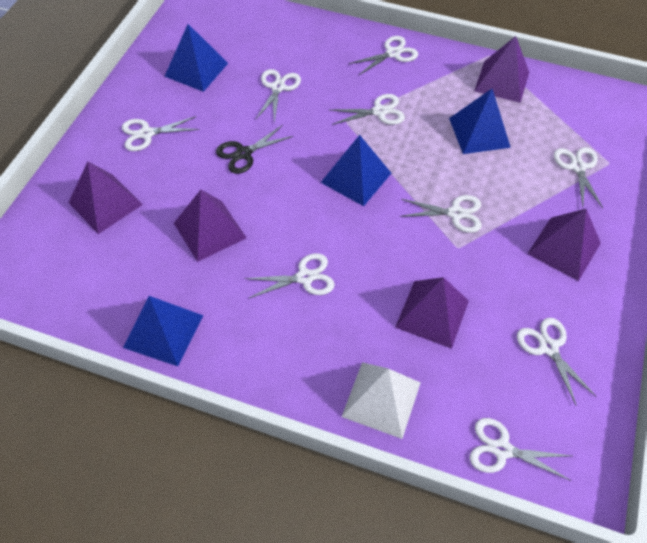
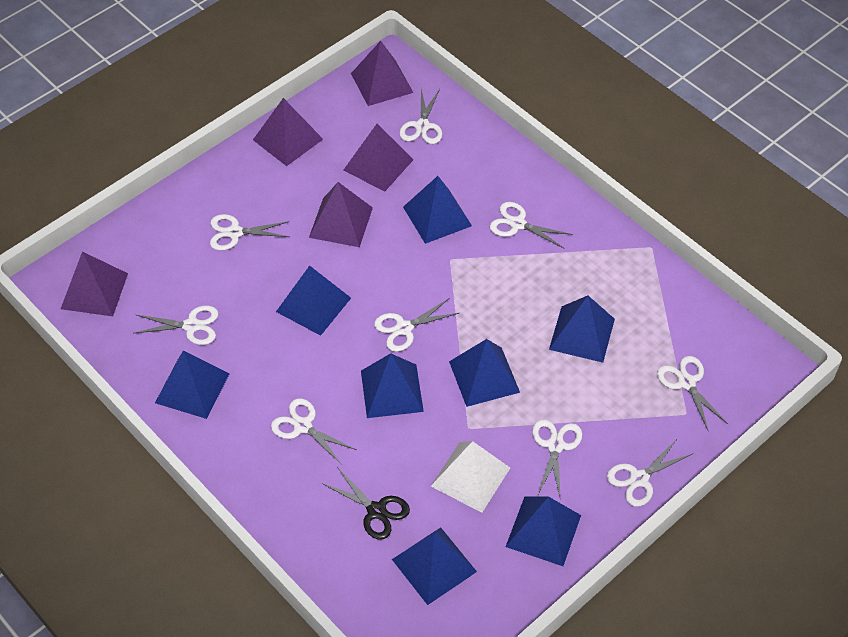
blue pyramid: 4 -> 8

